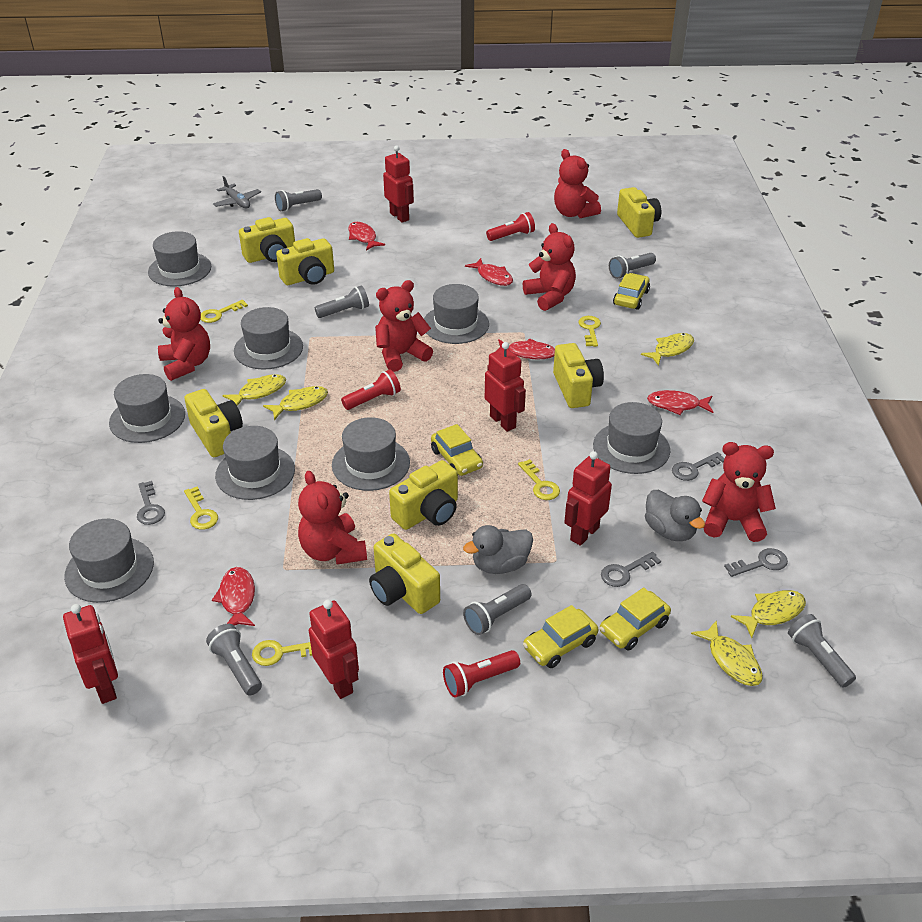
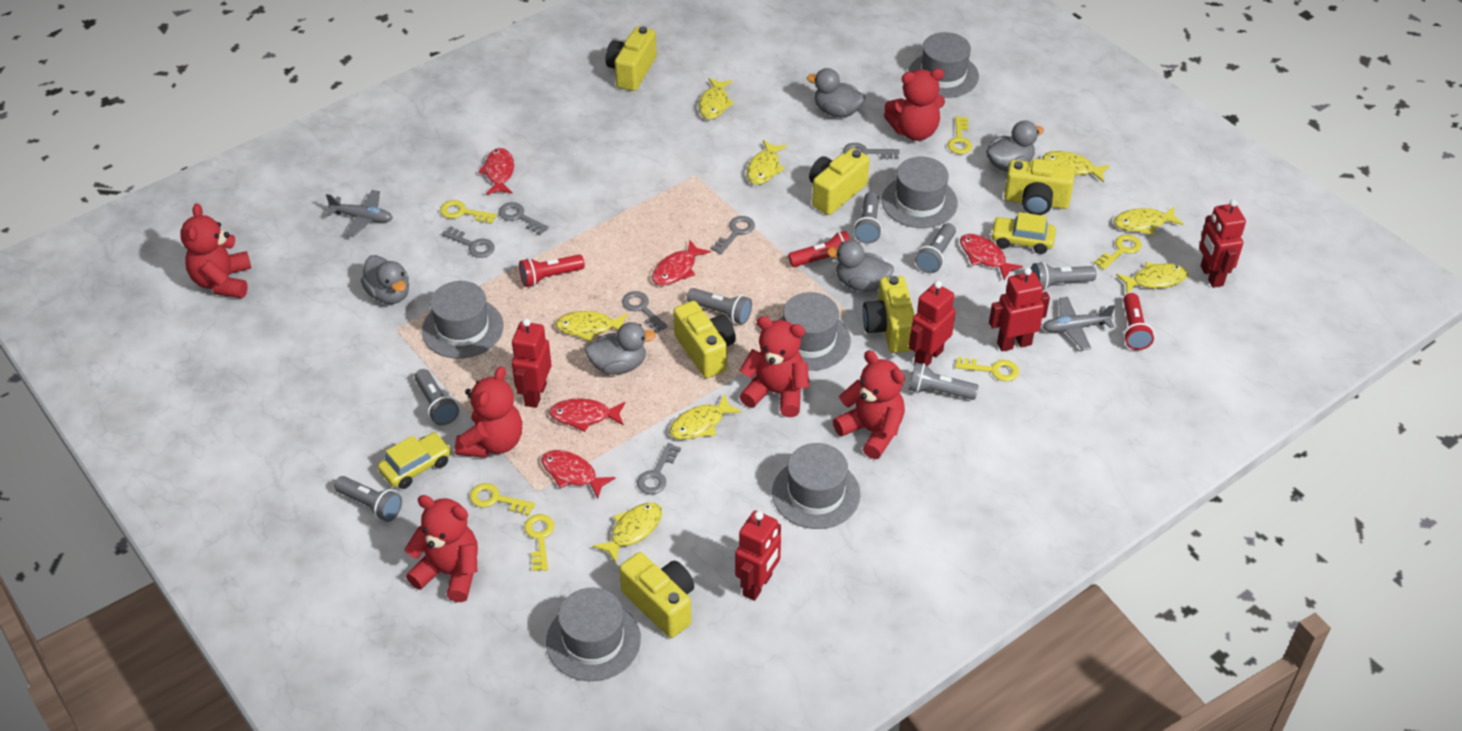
grey duck: 2 -> 5
grey flashlight: 6 -> 7
grey hat: 8 -> 6
grey key: 4 -> 6
grey plane: 1 -> 2
yellow camera: 7 -> 6
yellow car: 4 -> 2
yellow fish: 5 -> 8
yellow key: 5 -> 6

